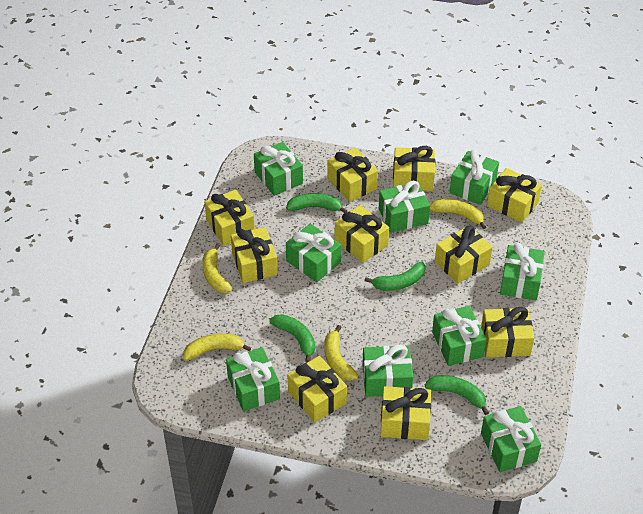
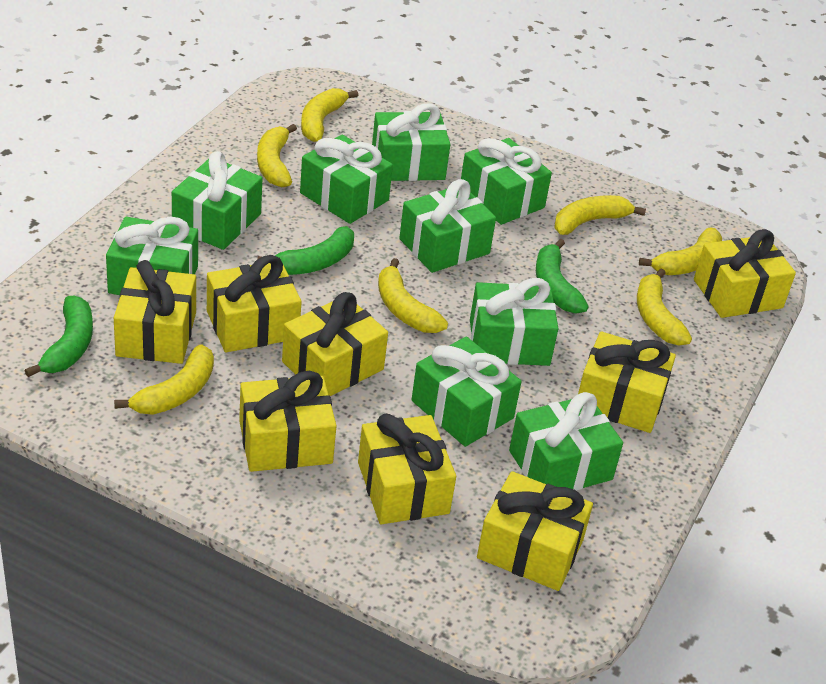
green banana: 4 -> 3
yellow banana: 4 -> 7
yellow gift: 10 -> 8

